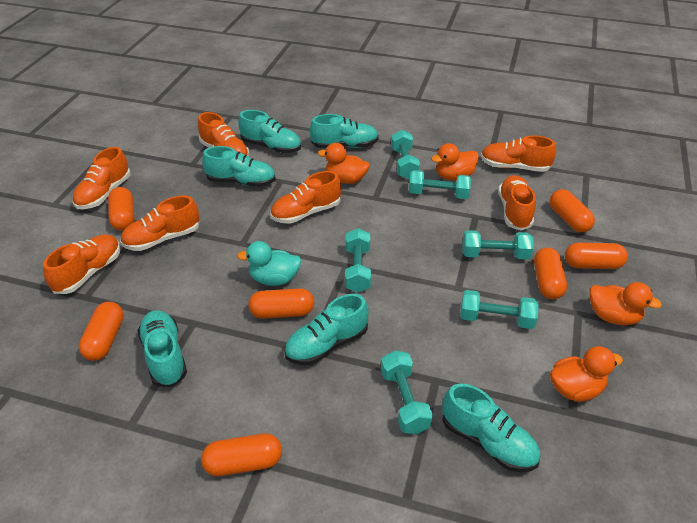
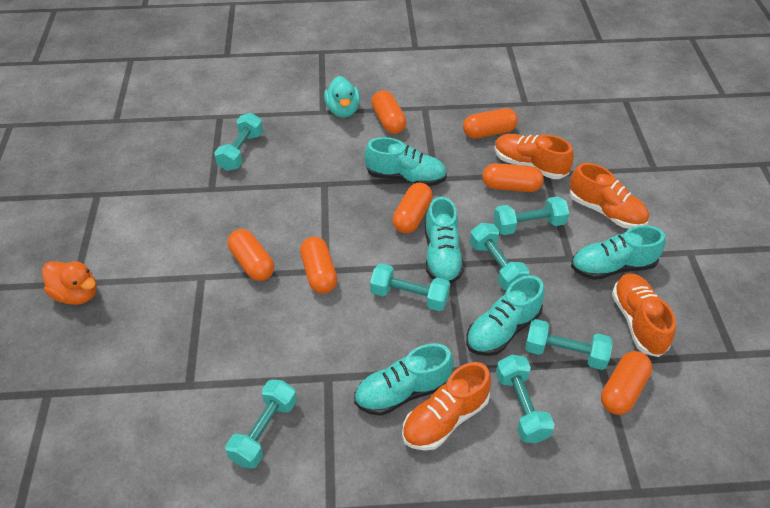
orange duck: 4 -> 1
orange shoe: 7 -> 4
turquoise dumbbell: 6 -> 7
turquoise shoe: 6 -> 5

